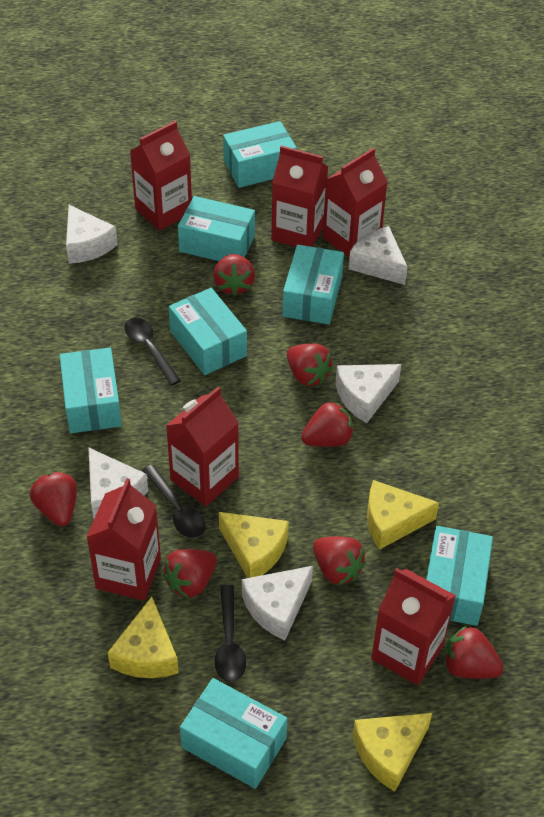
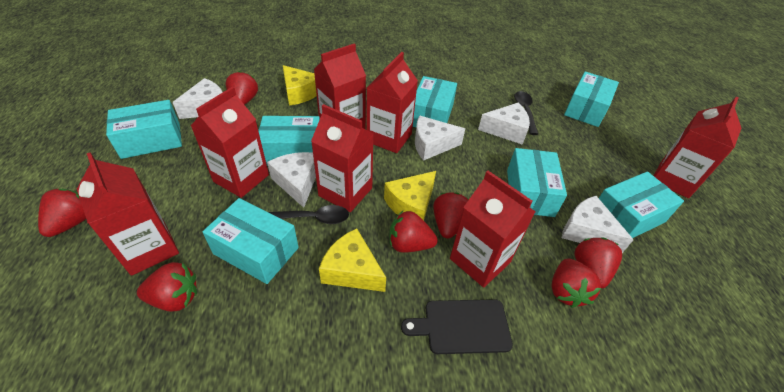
black cutting board: 0 -> 1
black spoon: 3 -> 2
red carton: 6 -> 7
yellow cheese: 4 -> 3

